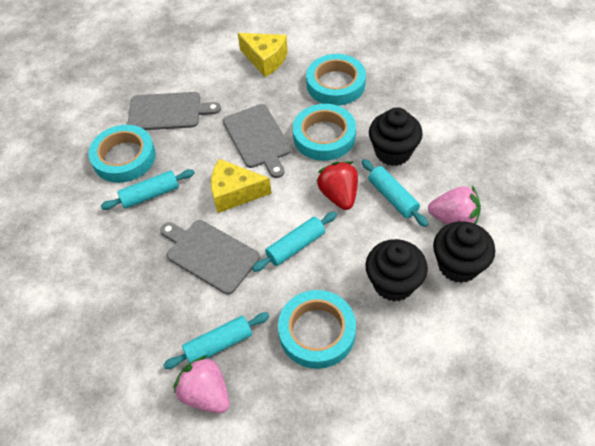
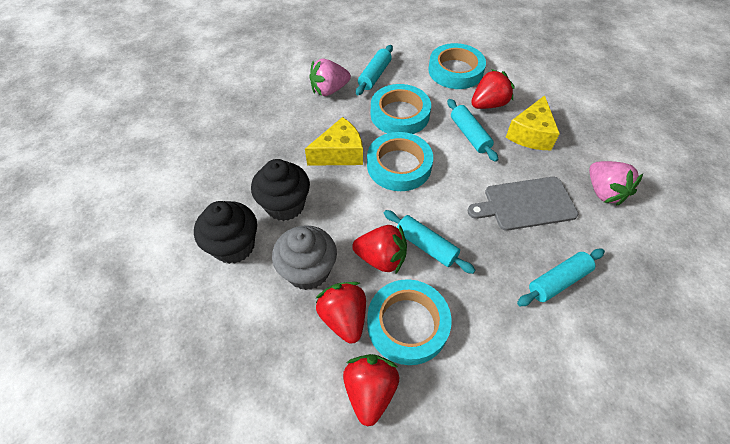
black cupcake: 3 -> 2
grey cupcake: 0 -> 1
grey cutting board: 3 -> 1
red strawberry: 1 -> 4

